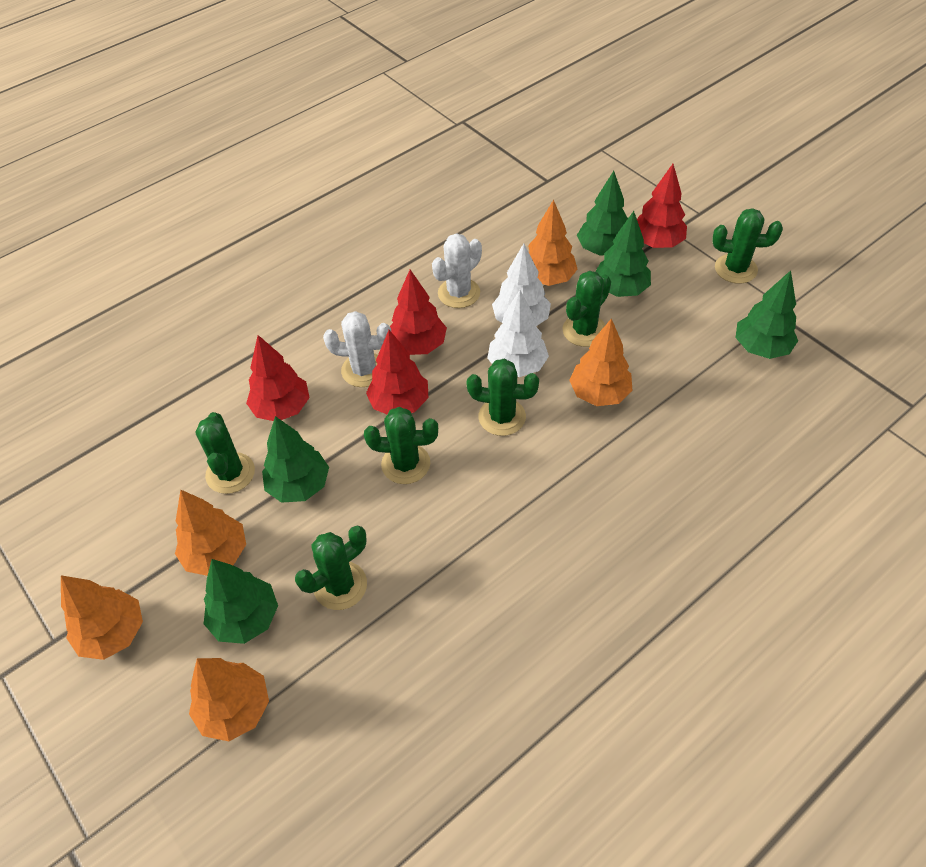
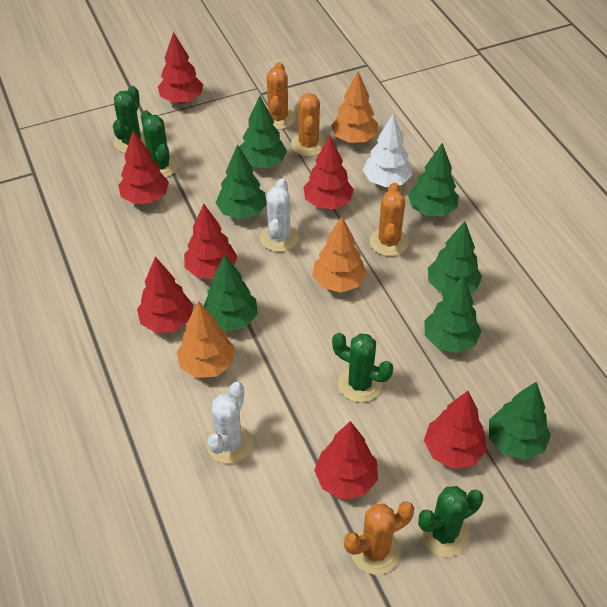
green cactus: 6 -> 4
green tree: 5 -> 7
orange cactus: 0 -> 4
orange tree: 5 -> 3
red tree: 4 -> 7
white tree: 2 -> 1

